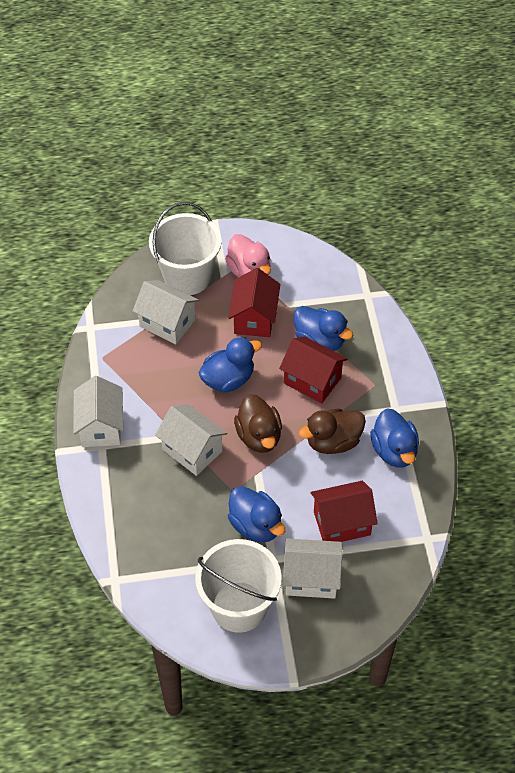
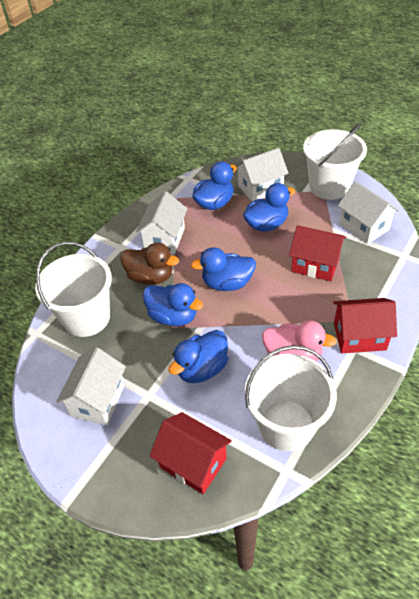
blue duck: 4 -> 5
brown duck: 2 -> 1
white bucket: 2 -> 3

